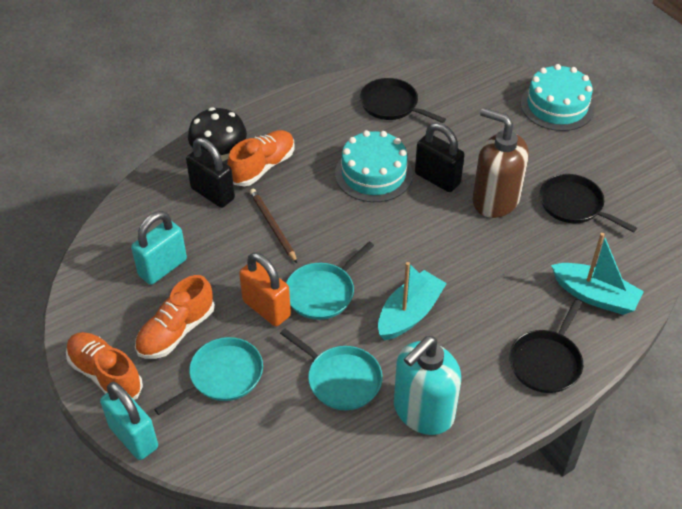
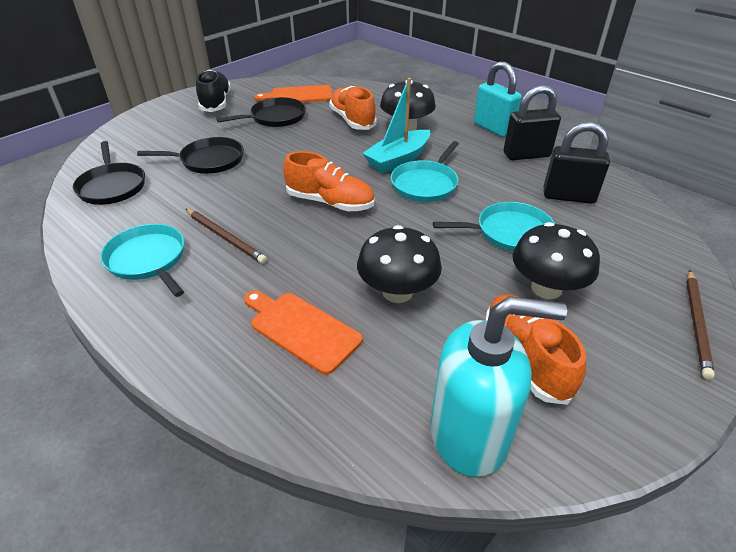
black mushroom: 1 -> 3
black shoe: 0 -> 1
brown pencil: 1 -> 2
brown soap dispenser: 1 -> 0
orange cutting board: 0 -> 2
orange padlock: 1 -> 0
turquoise boat: 2 -> 1
turquoise cake: 2 -> 0
turquoise padlock: 2 -> 1

